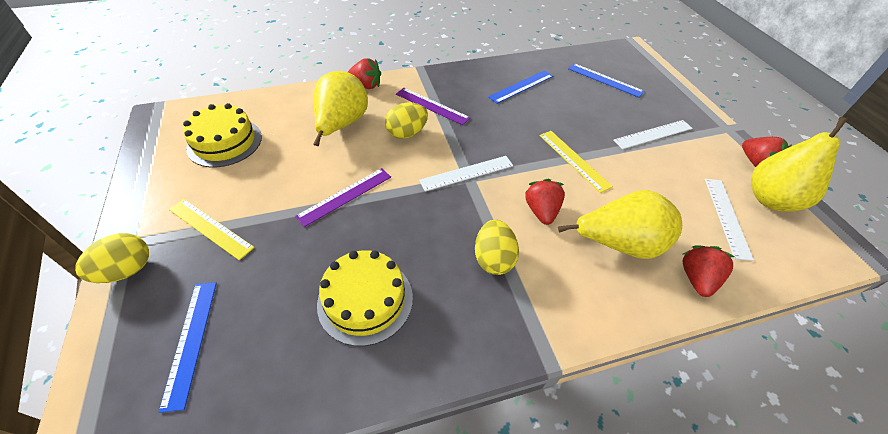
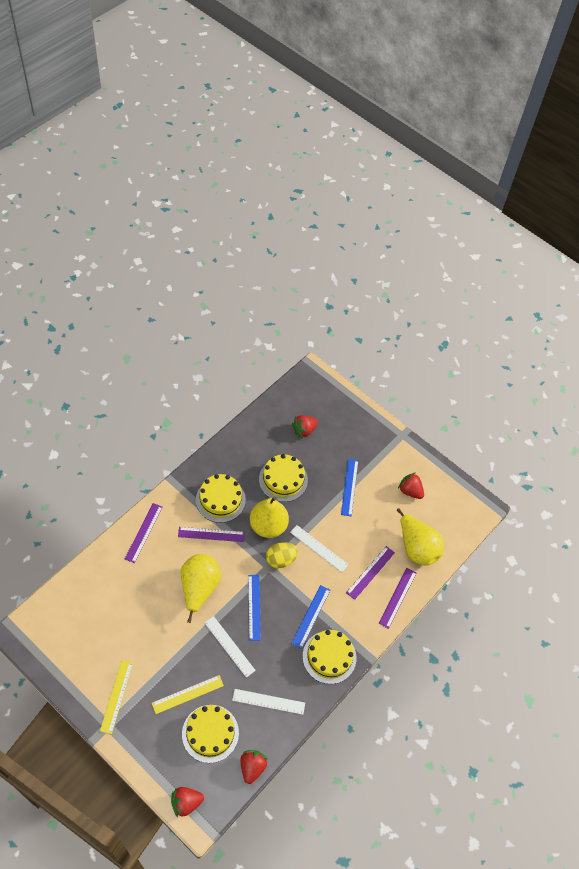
purple ruler: 2 -> 4
yellow cake: 2 -> 4
yellow egg: 3 -> 1

